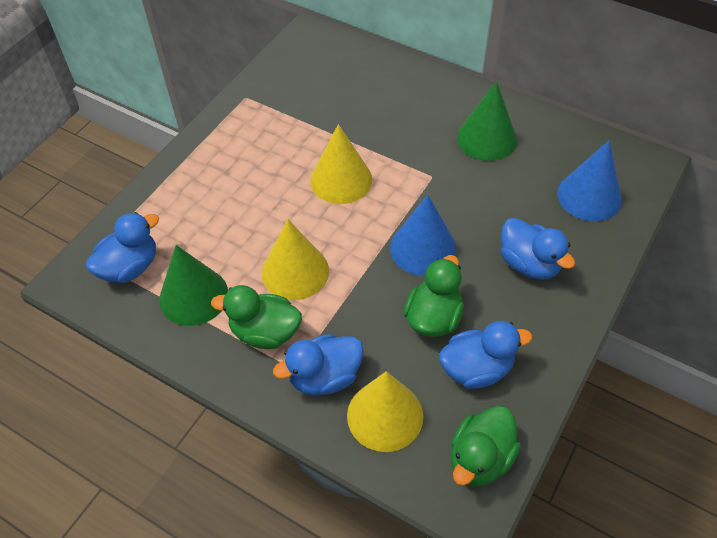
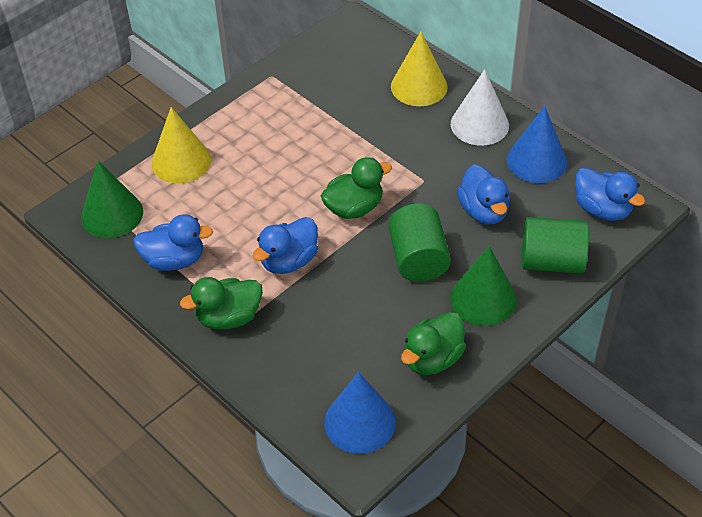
green cylinder: 0 -> 2
white cone: 0 -> 1
yellow cone: 3 -> 2

